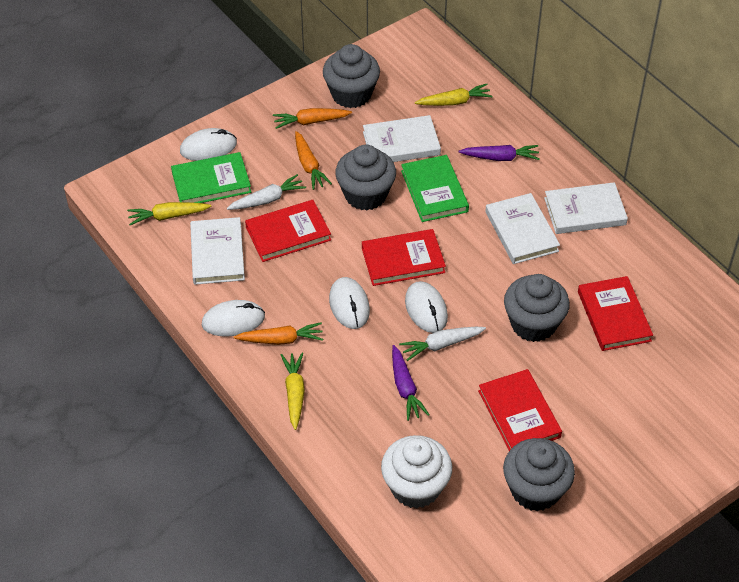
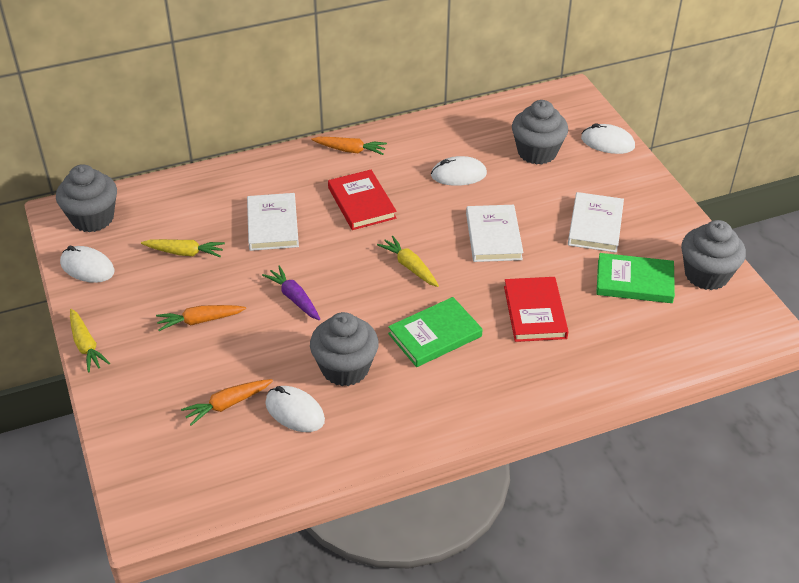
purple carrot: 2 -> 1
red book: 4 -> 2
white book: 4 -> 3
white carrot: 2 -> 0
white cupcake: 1 -> 0

